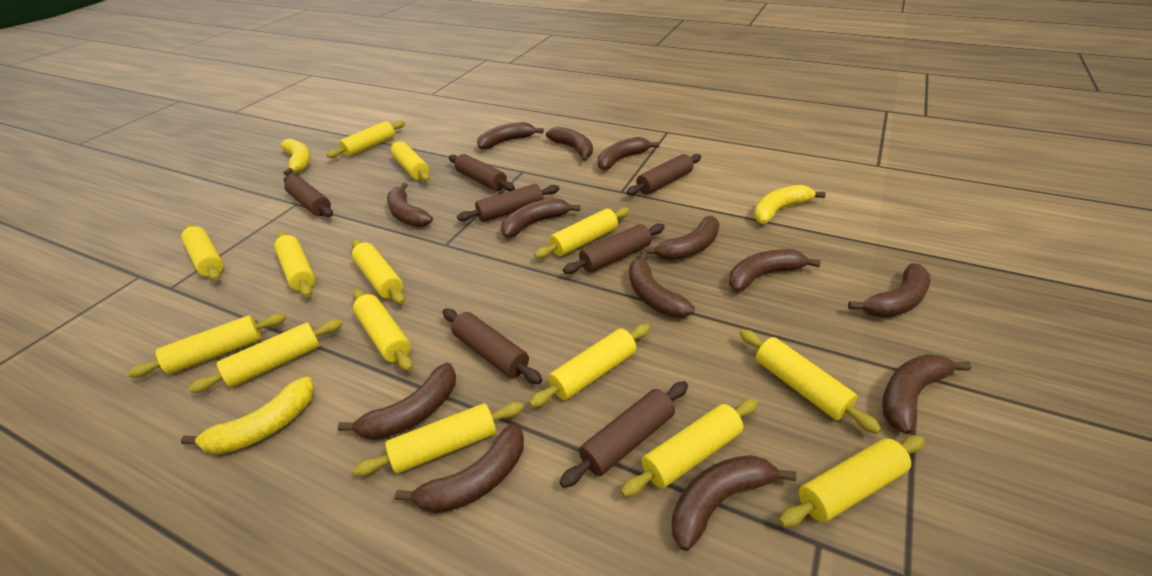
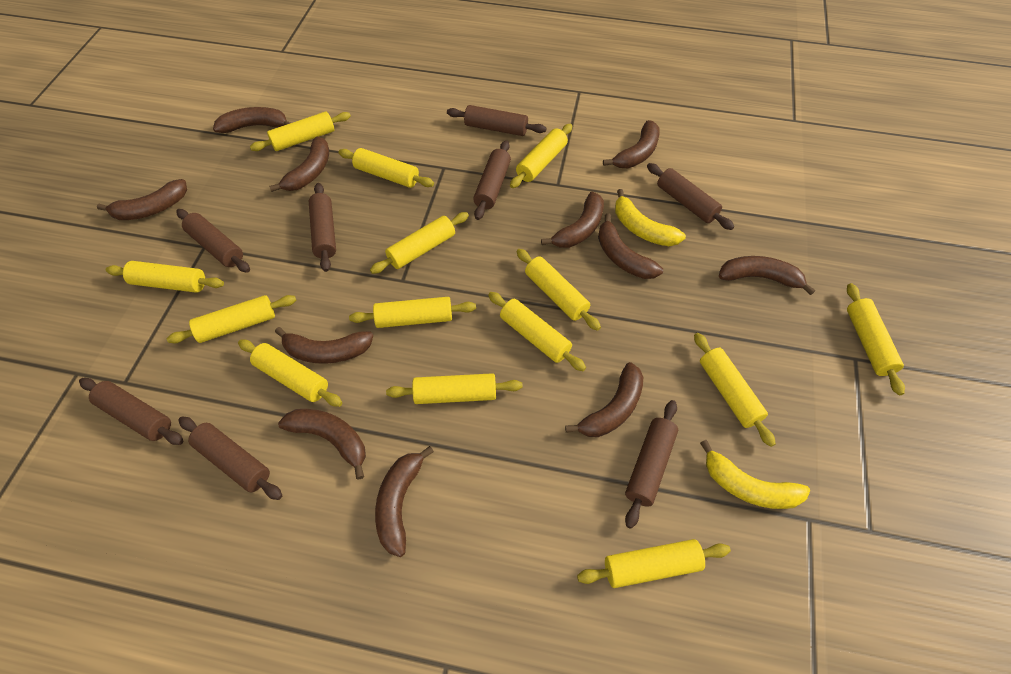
brown banana: 13 -> 11
brown rolling pin: 7 -> 8
yellow banana: 3 -> 2

